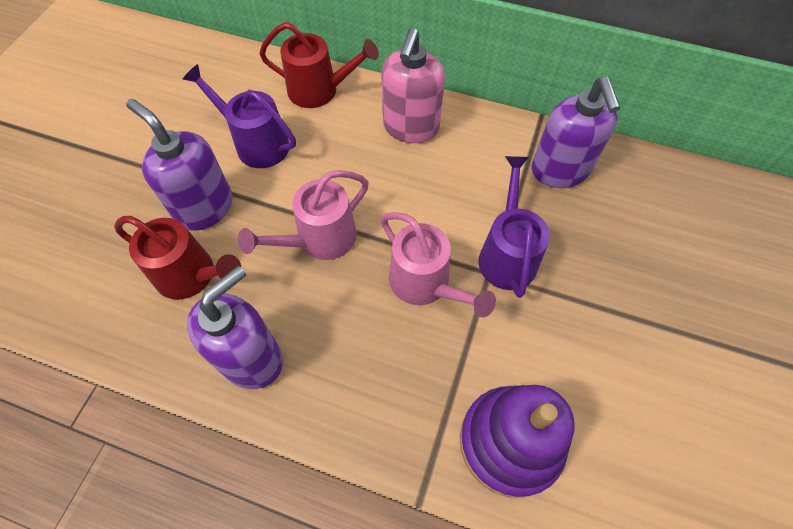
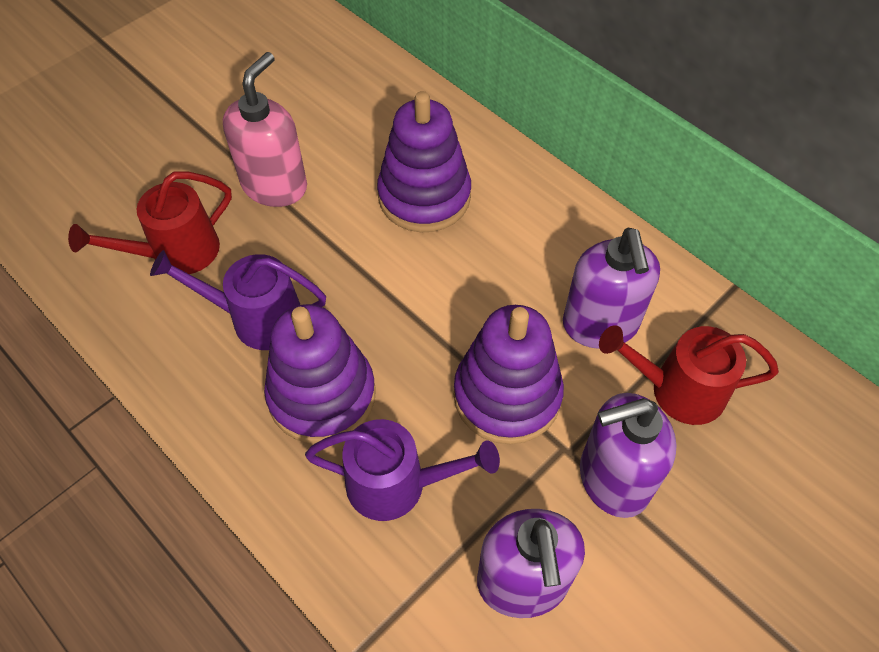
pink watering can: 2 -> 0
purple stacking toy: 1 -> 3

